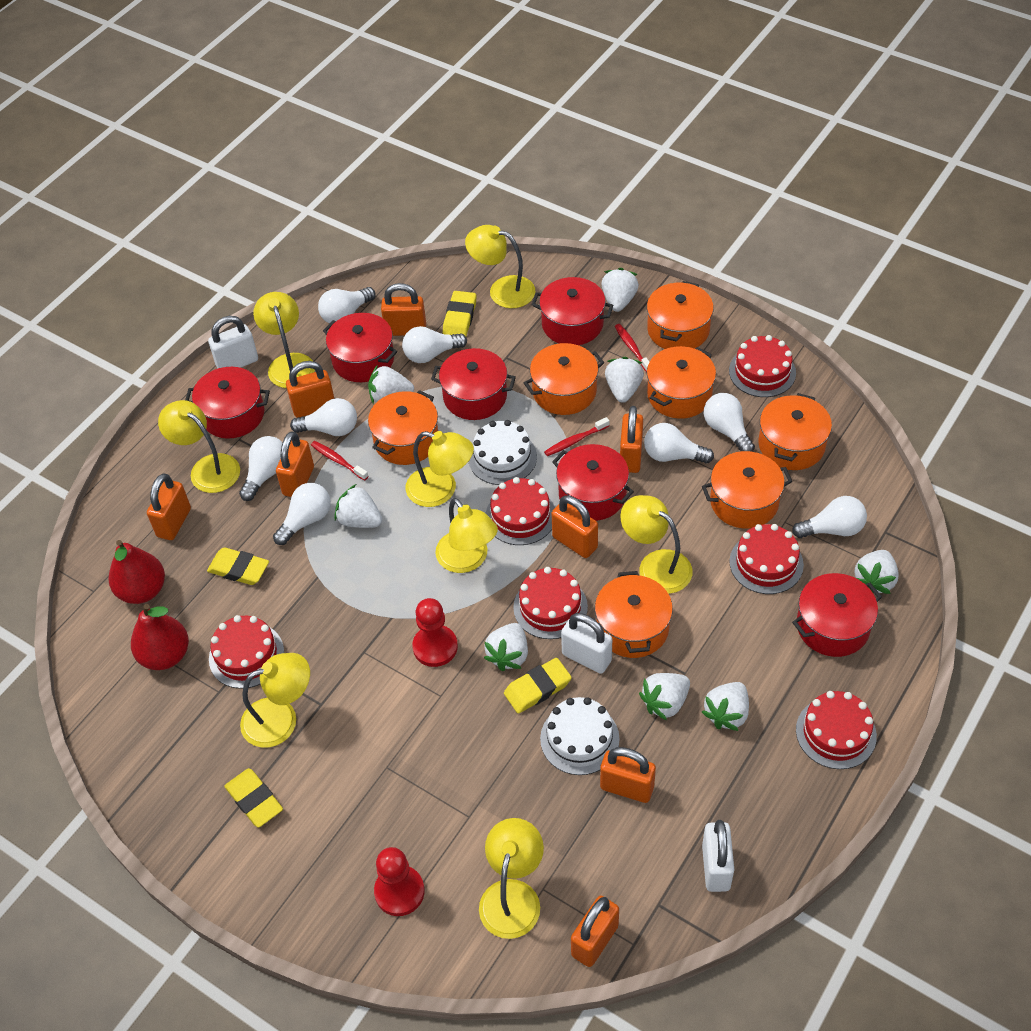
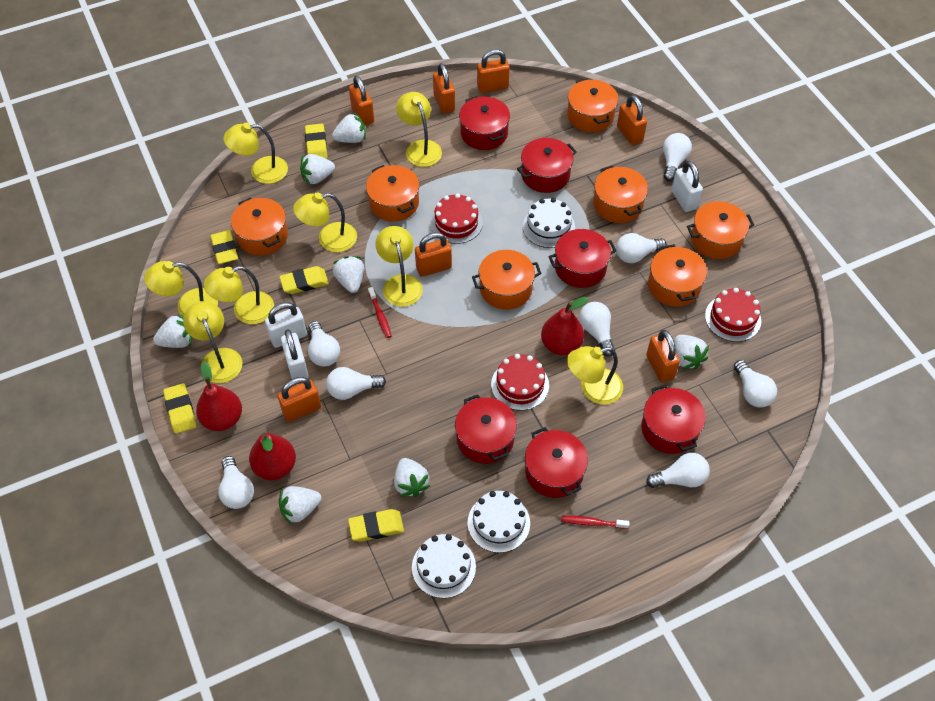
orange padlock: 8 -> 7
red cake: 6 -> 3
red pawn: 2 -> 0
red pear: 2 -> 3
red toothbrush: 3 -> 2
white cake: 2 -> 3
white strawberry: 8 -> 7
yellow eraser: 4 -> 5

